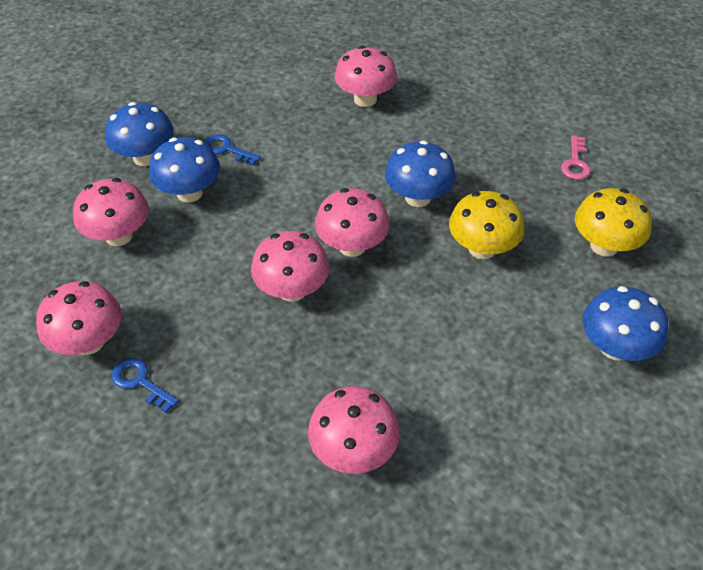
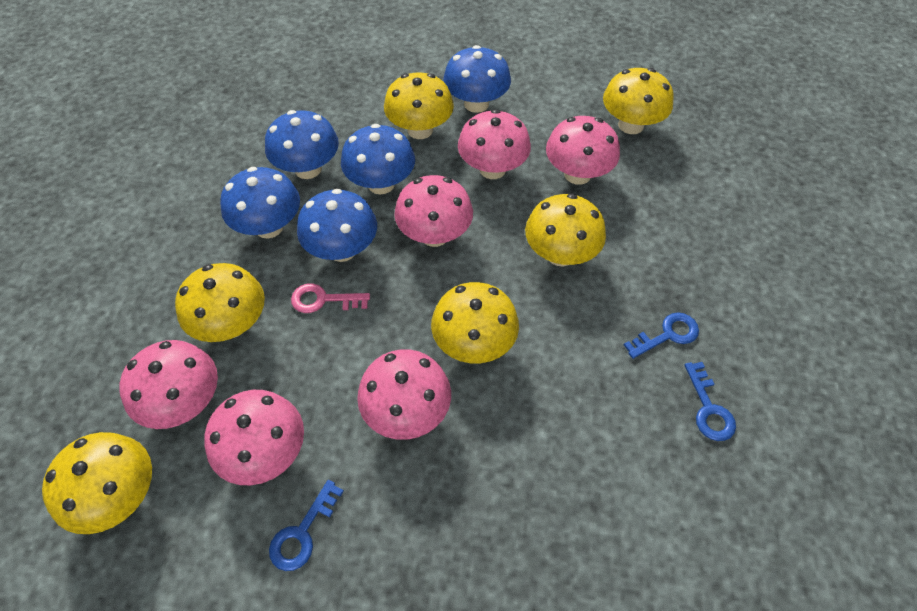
blue key: 2 -> 3
blue mushroom: 4 -> 5
yellow mushroom: 2 -> 6

